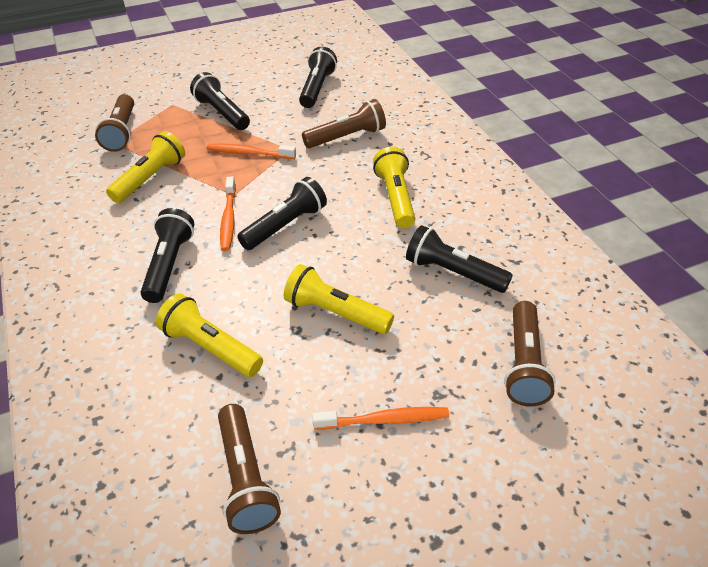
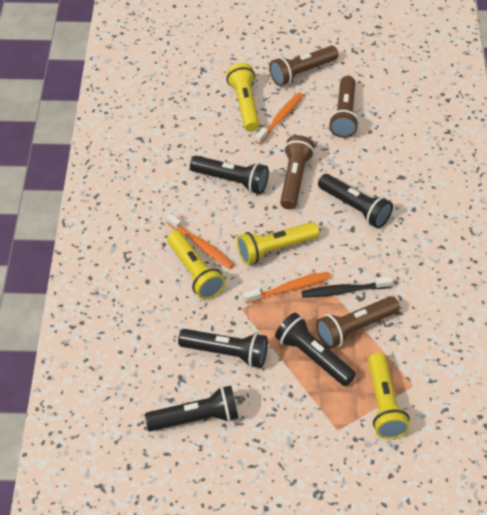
black toothbrush: 0 -> 1

